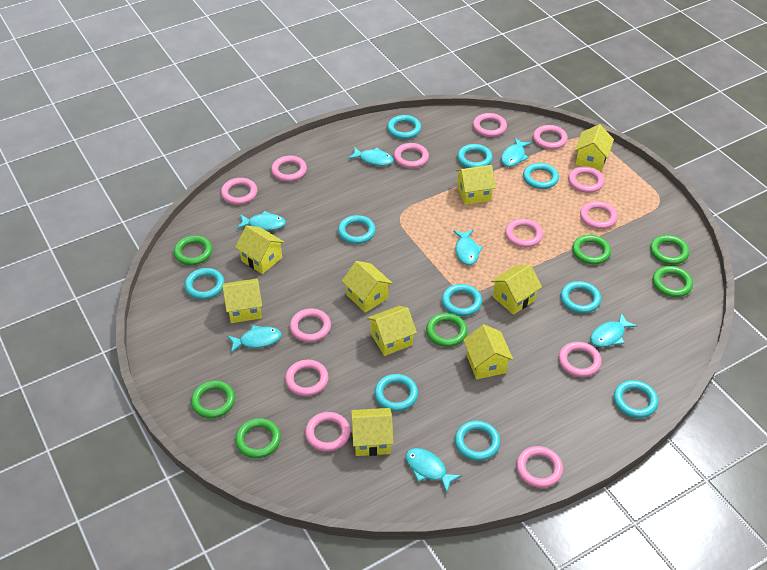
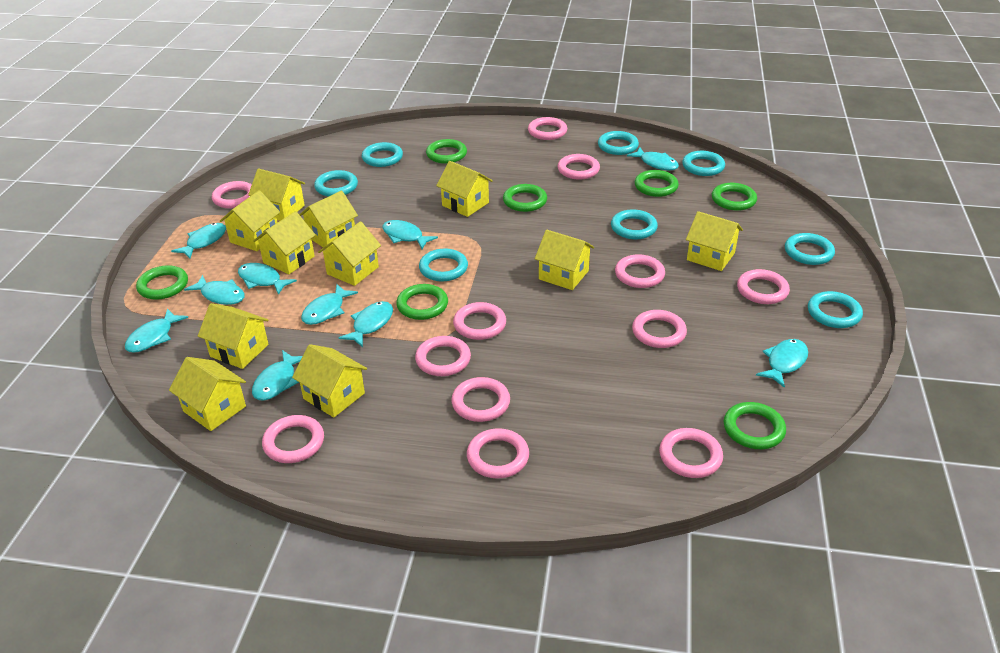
pink ring: 13 -> 12
turquoise fish: 7 -> 10
turquoise ring: 10 -> 8
yellow house: 9 -> 11

